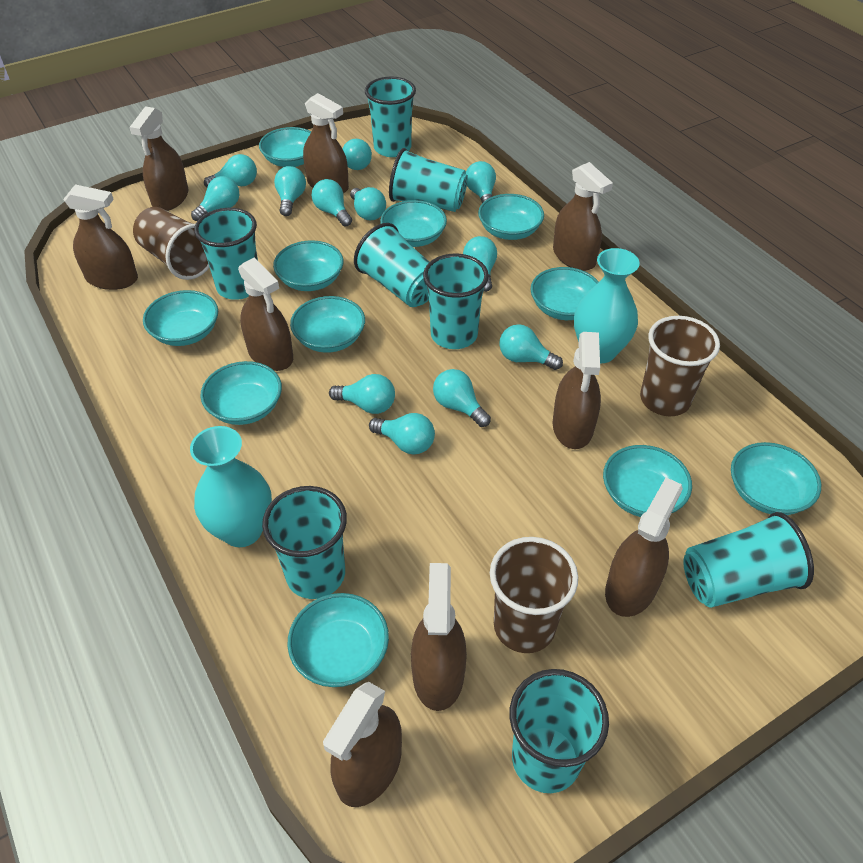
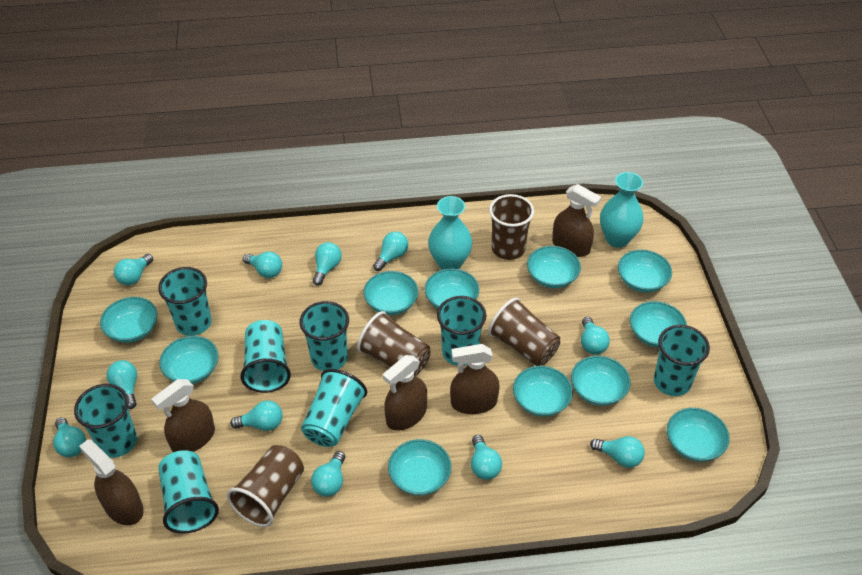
brown cup: 3 -> 4
brown spray bottle: 9 -> 5
turquoise light bulb: 12 -> 11

